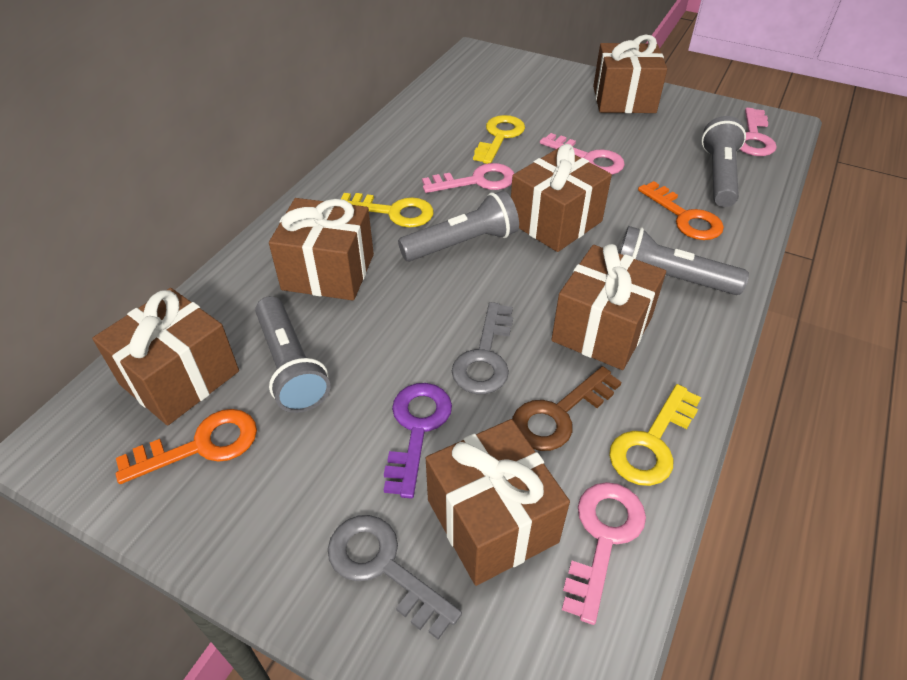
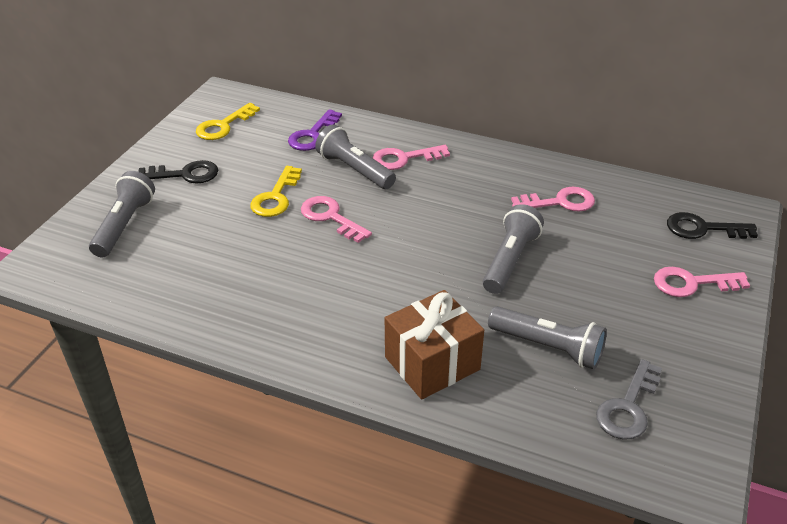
black key: 0 -> 2
brown gift: 6 -> 1
brown key: 1 -> 0
grey key: 2 -> 1
orange key: 2 -> 0
yellow key: 3 -> 2

